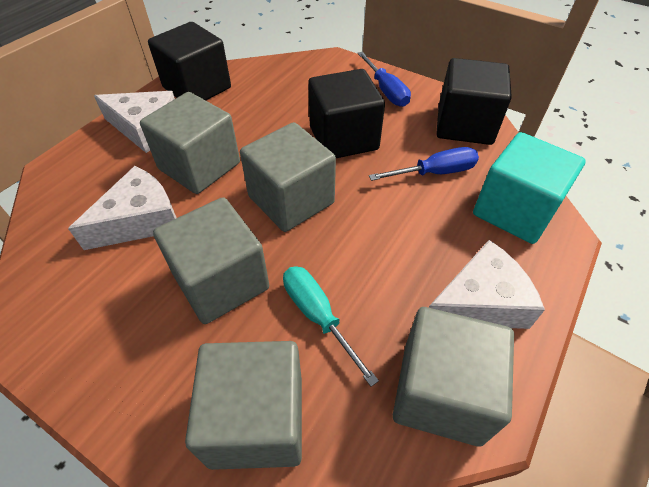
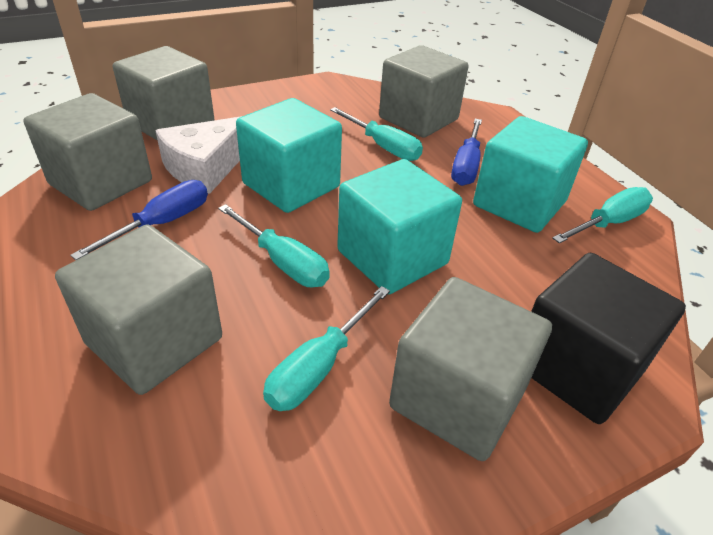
black cube: 3 -> 1
turquoise cube: 1 -> 3
turquoise screwdriver: 1 -> 4
white cheese: 3 -> 1

